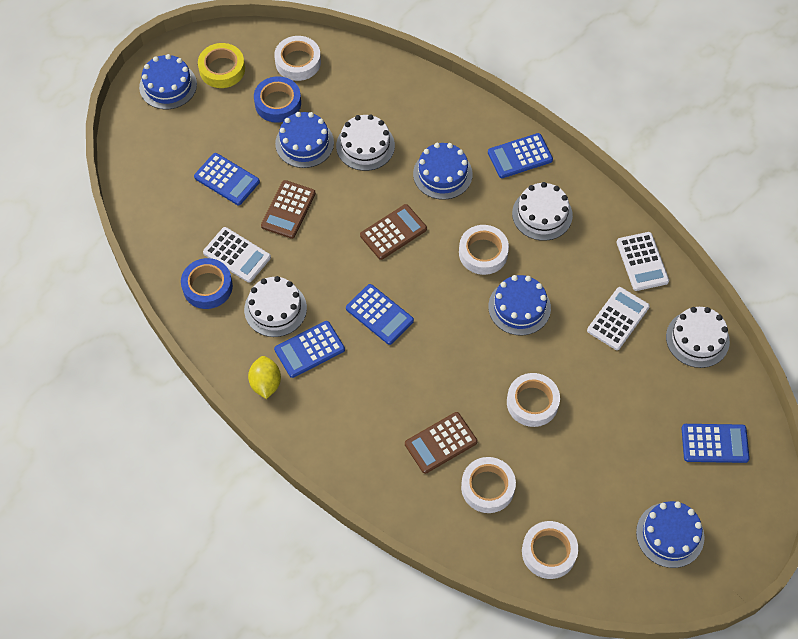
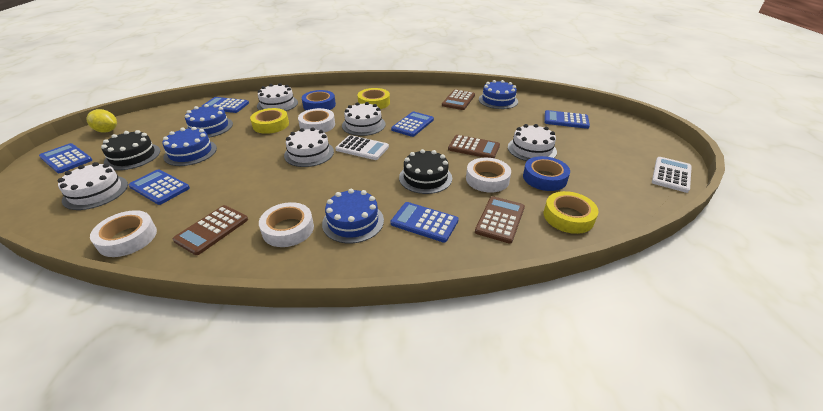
black cake: 0 -> 2
blue cake: 5 -> 4
blue calculator: 5 -> 6
brown calculator: 3 -> 4
white cake: 4 -> 5
white calculator: 3 -> 2
white tape: 5 -> 4
yellow tape: 1 -> 3

